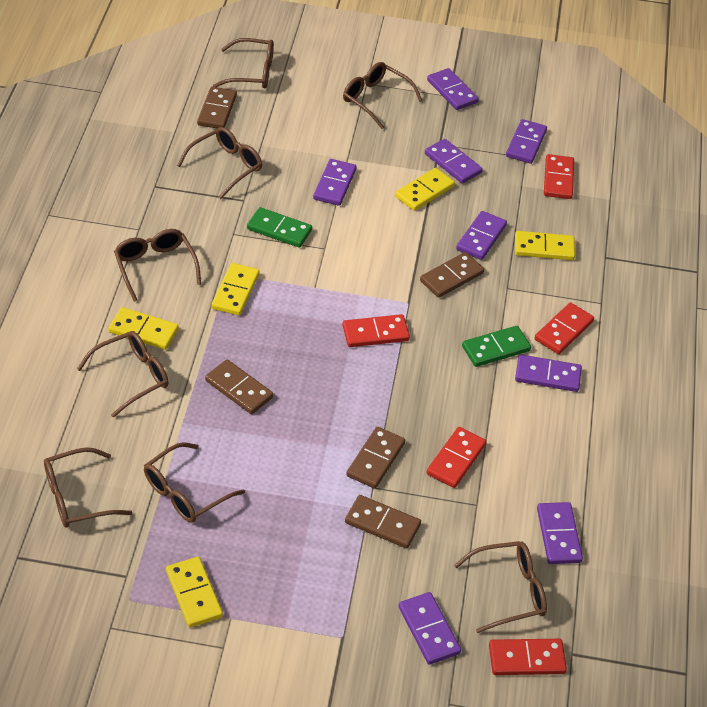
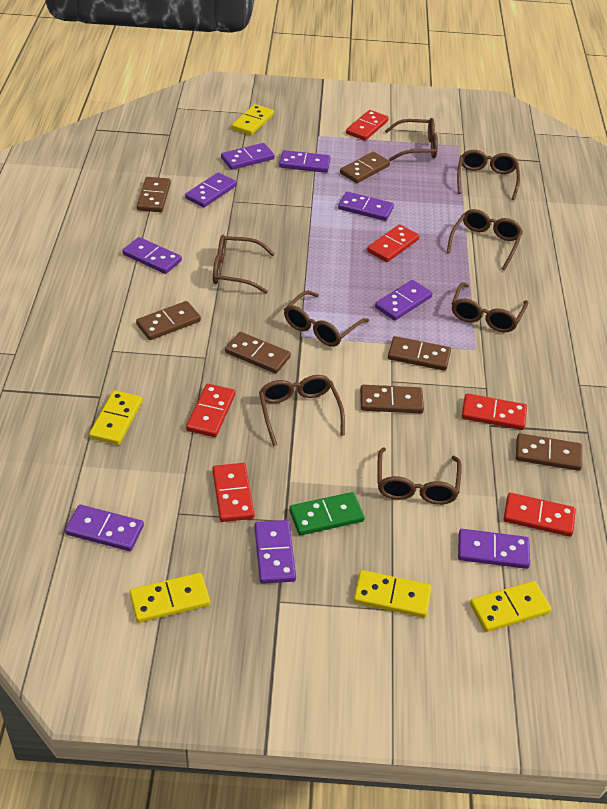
brown domino: 5 -> 7
green domino: 2 -> 1
purple domino: 8 -> 9
red domino: 5 -> 6

